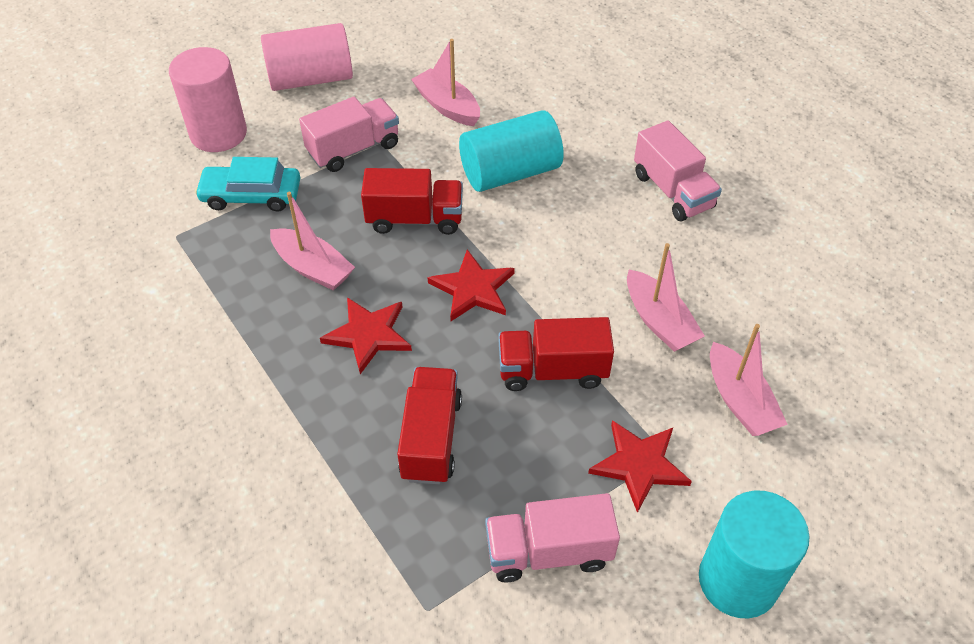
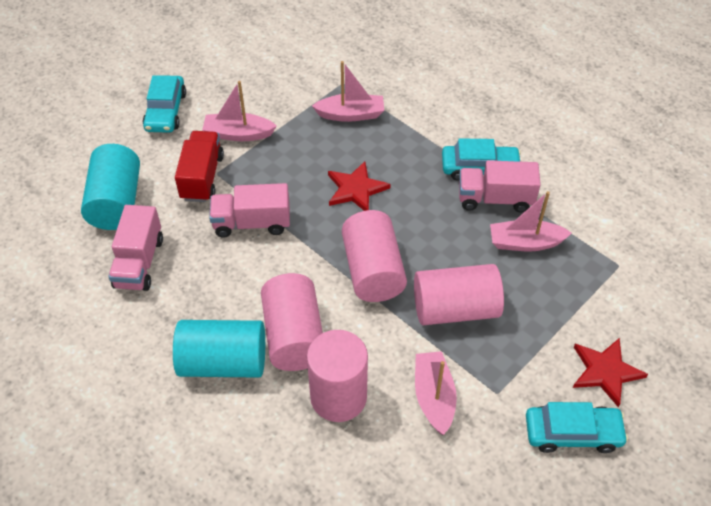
pink cylinder: 2 -> 4
red star: 3 -> 2
red truck: 3 -> 1
turquoise car: 1 -> 3

